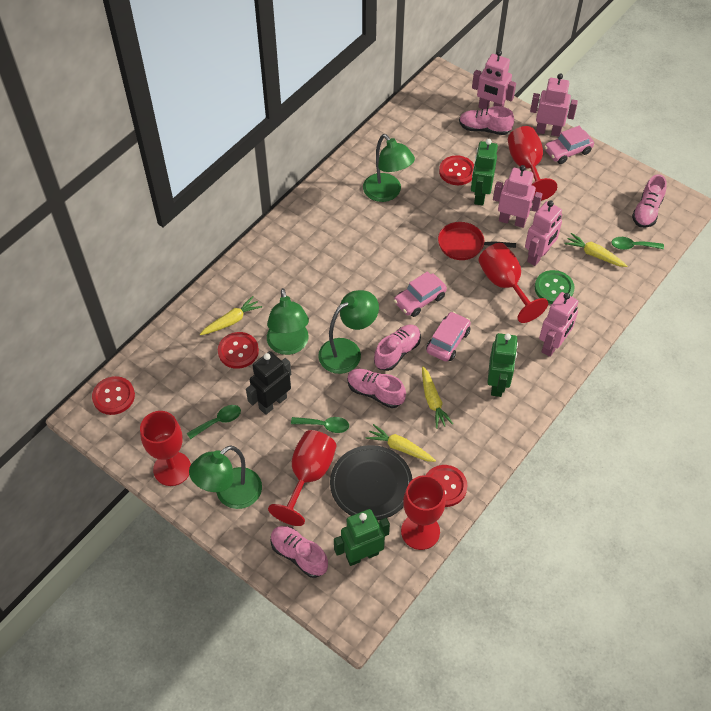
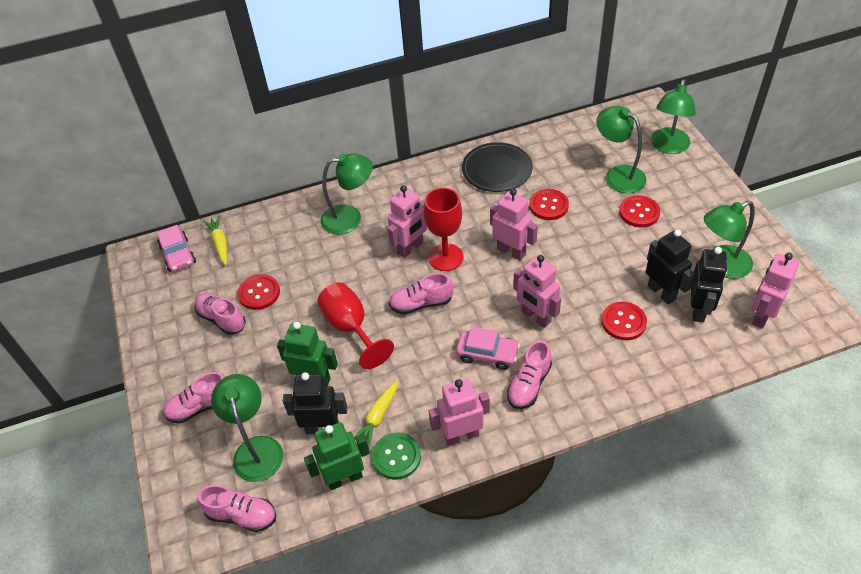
black robot: 1 -> 3
green lamp: 4 -> 5
green robot: 3 -> 2
green spoon: 3 -> 0
pink car: 3 -> 2
red goblet: 5 -> 2
red pan: 1 -> 0
yellow carrot: 4 -> 2

